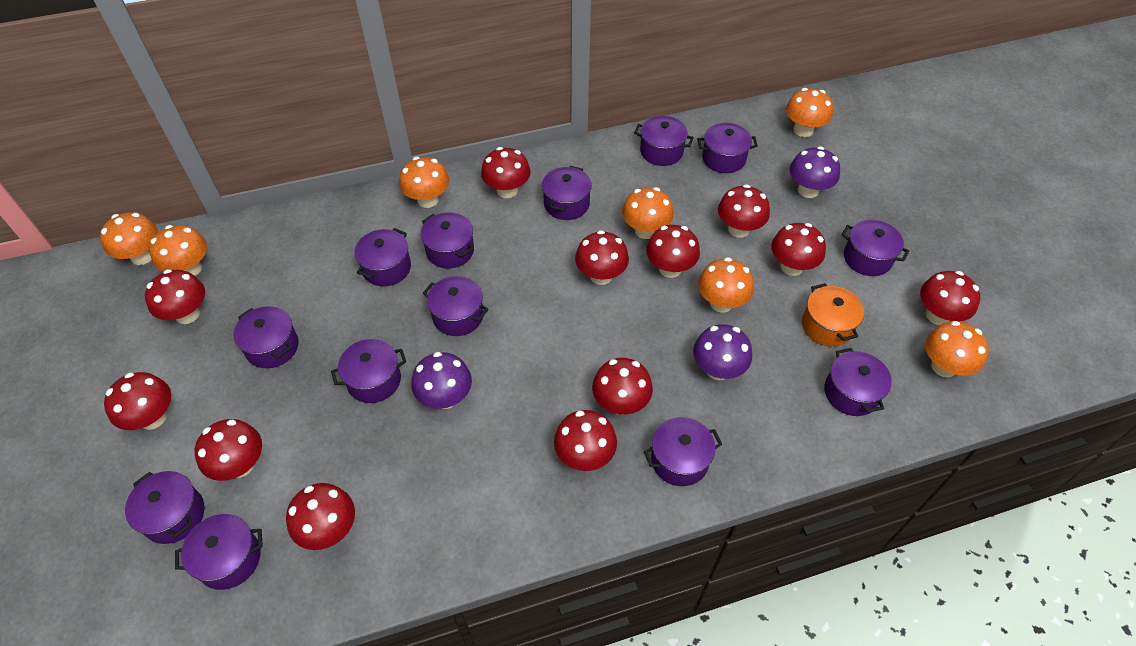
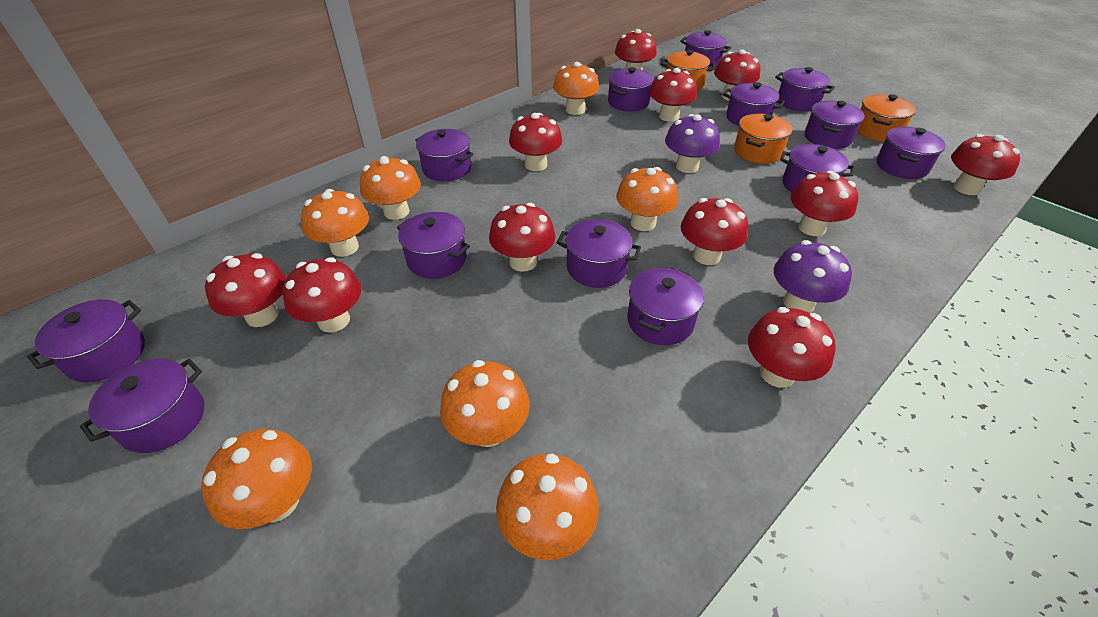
orange pot: 1 -> 3
purple mushroom: 3 -> 2
red mushroom: 12 -> 11

